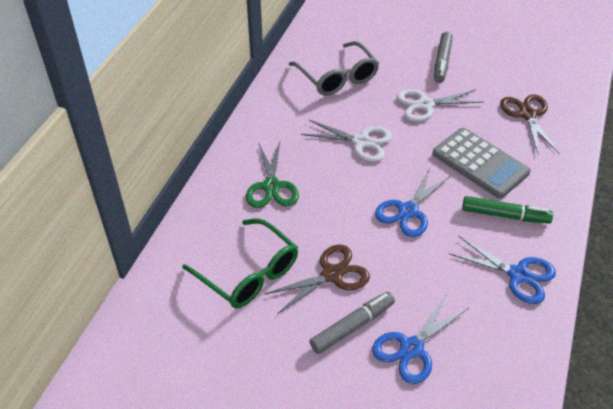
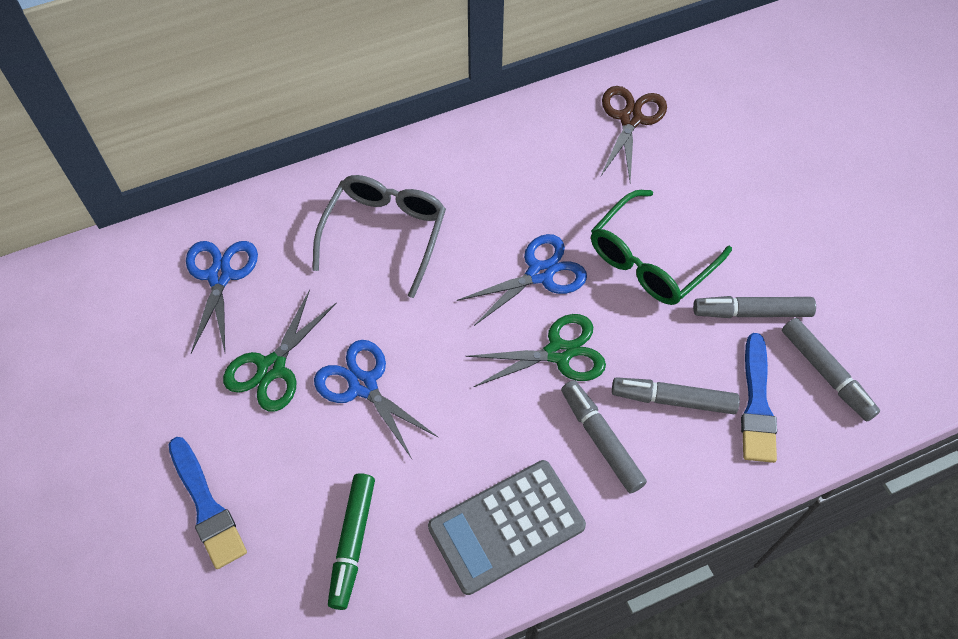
blue brush: 0 -> 2
brown scissors: 2 -> 1
green scissors: 1 -> 2
grey marker: 2 -> 4
white scissors: 2 -> 0

